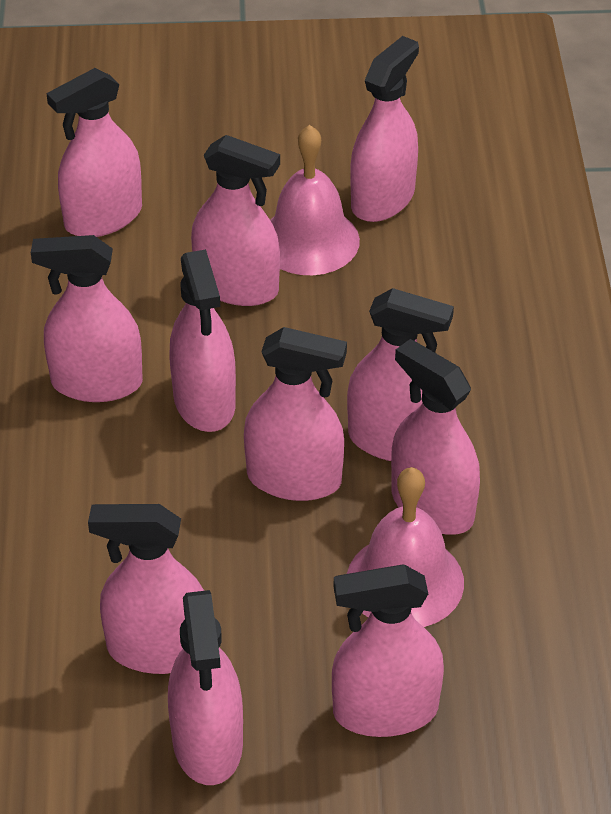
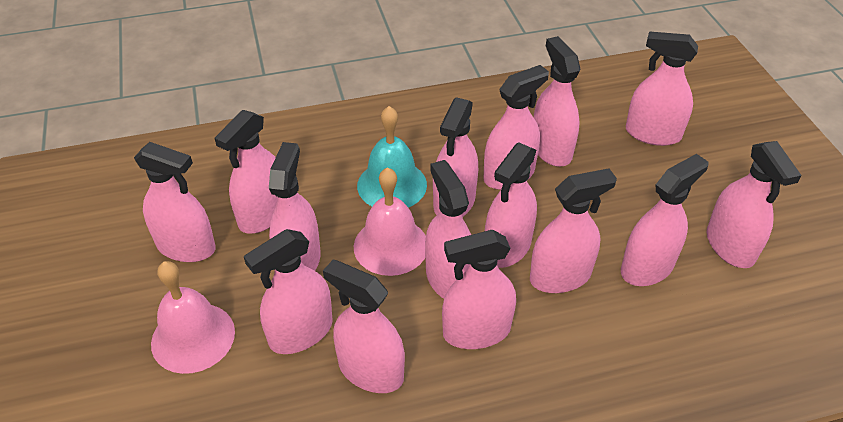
pink spray bottle: 11 -> 15
turquoise bell: 0 -> 1

